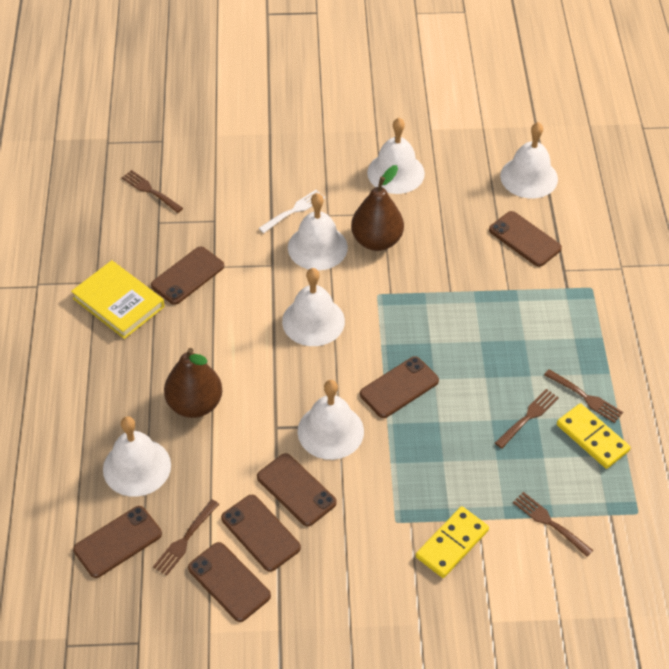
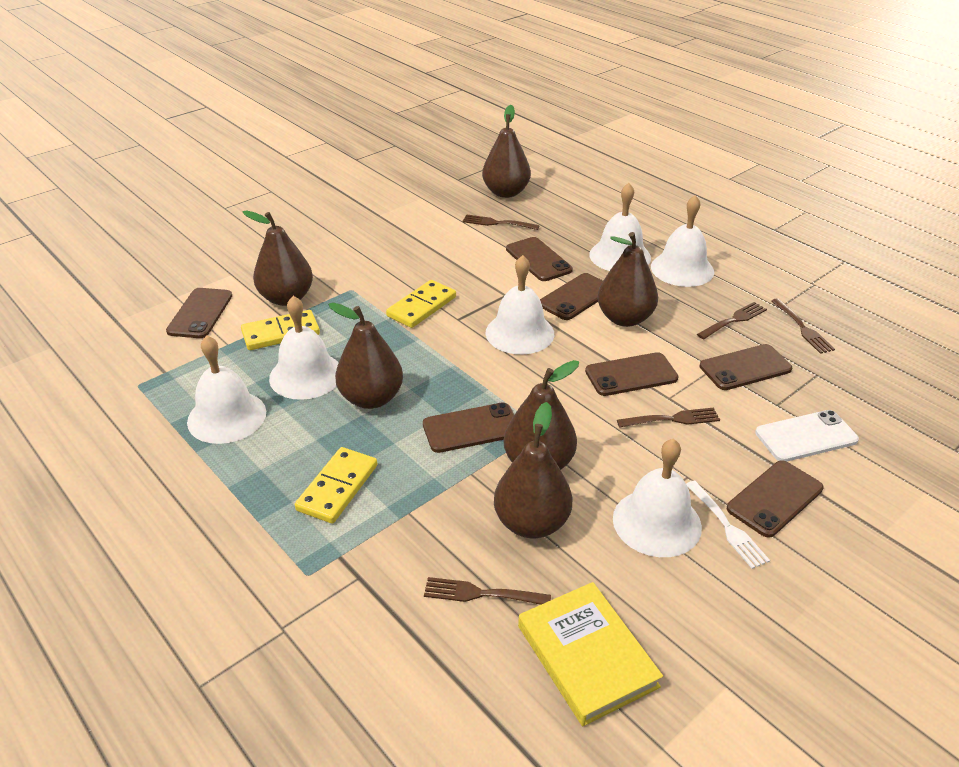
brown pear: 2 -> 6
white phone: 0 -> 1
yellow domino: 2 -> 3

